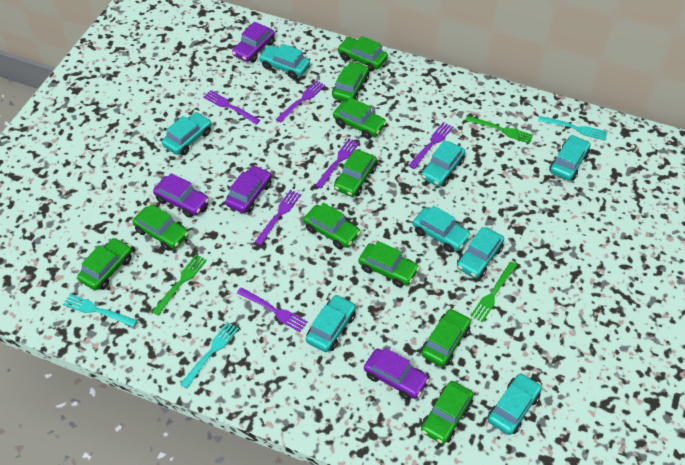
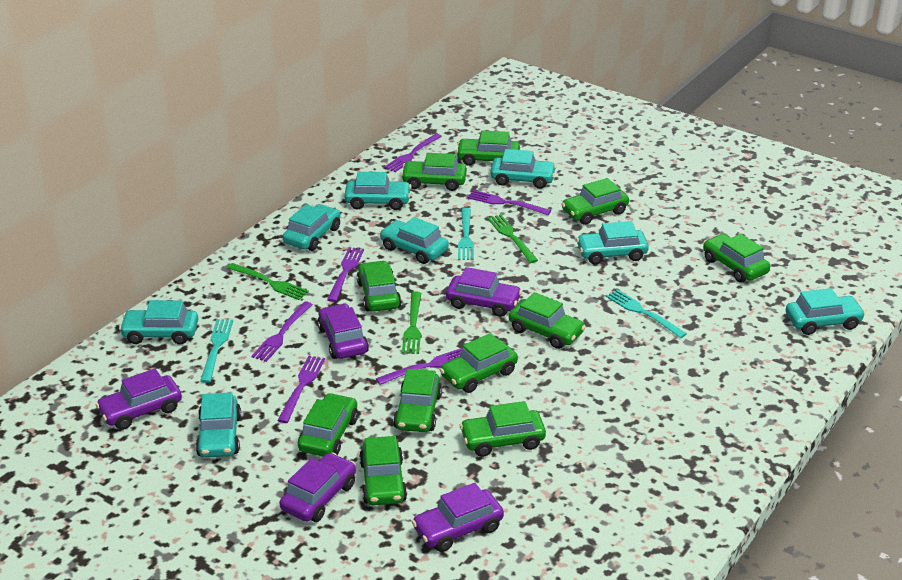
green car: 10 -> 11
purple car: 4 -> 5

